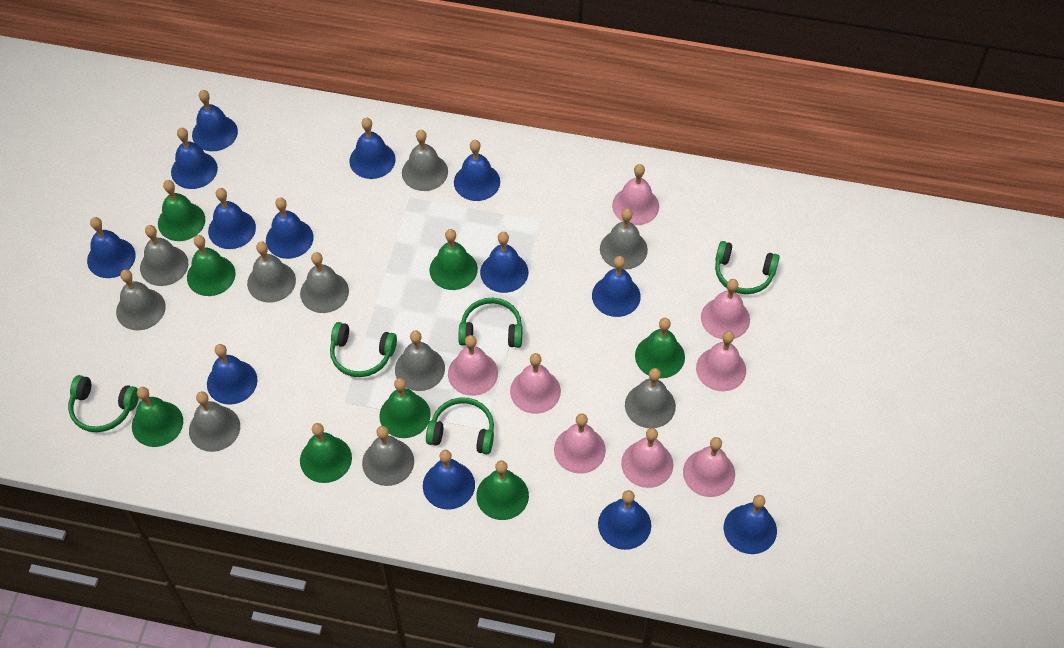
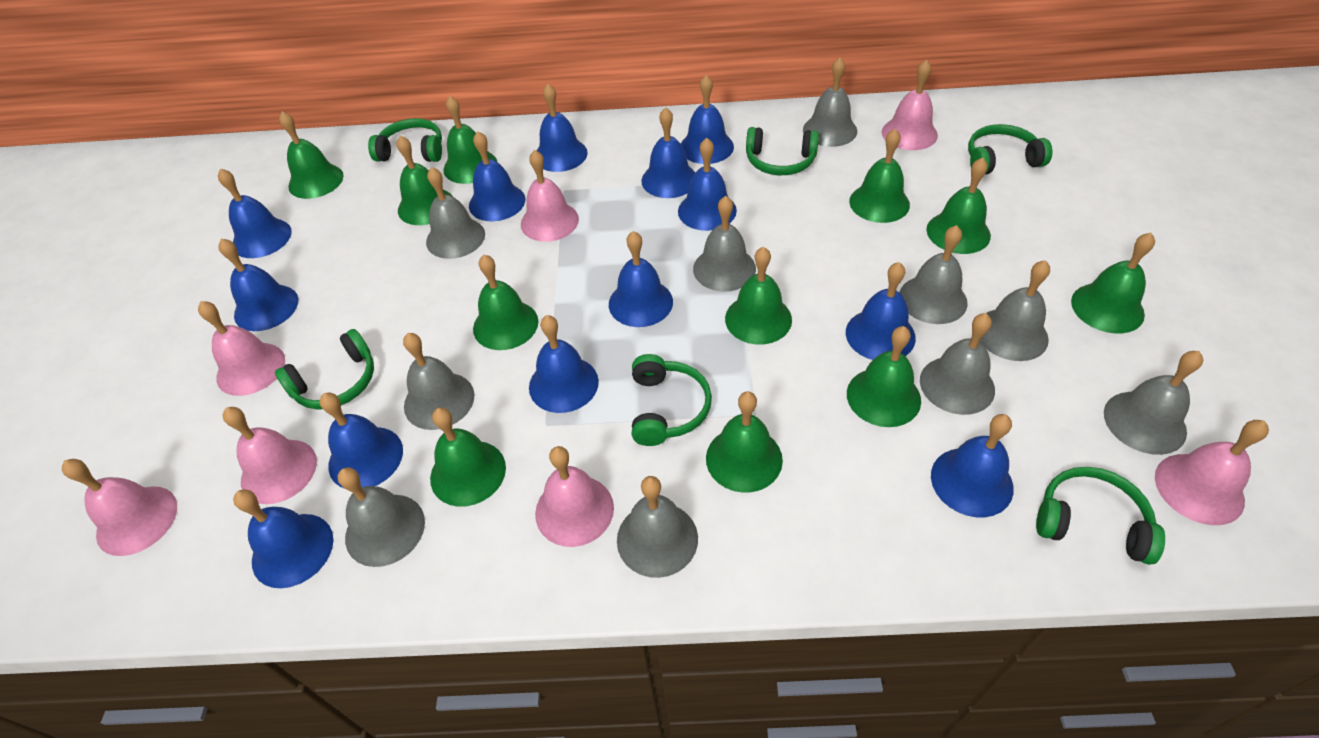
green bell: 8 -> 11
green headphones: 5 -> 6
pink bell: 8 -> 7

